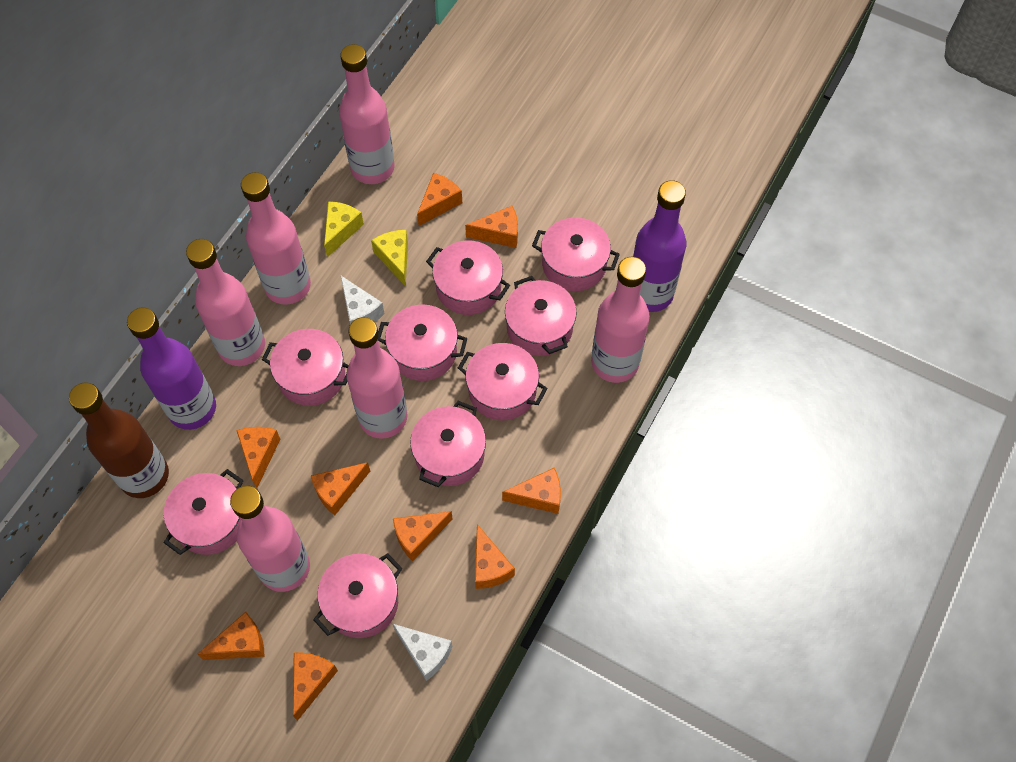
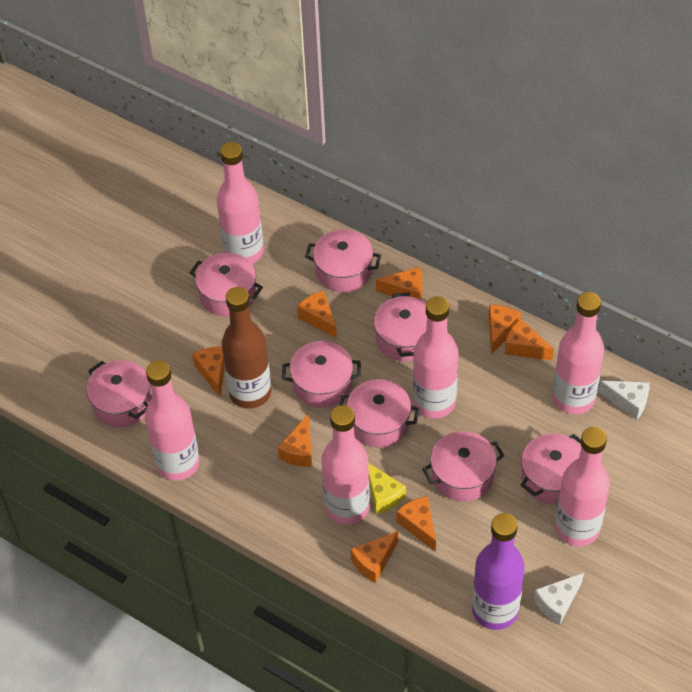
orange cheese: 9 -> 8
pink pot: 9 -> 8
purple bottle: 2 -> 1
yellow cheese: 2 -> 1

